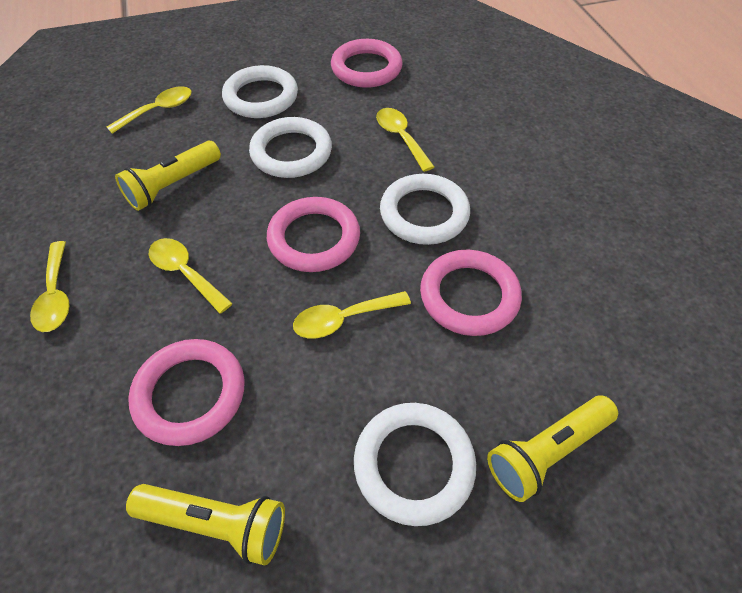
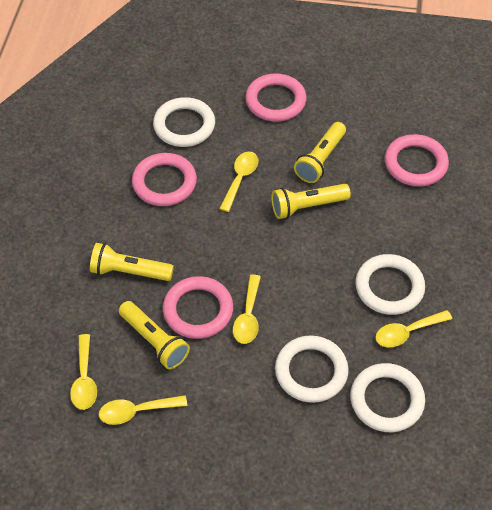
yellow flashlight: 3 -> 4

